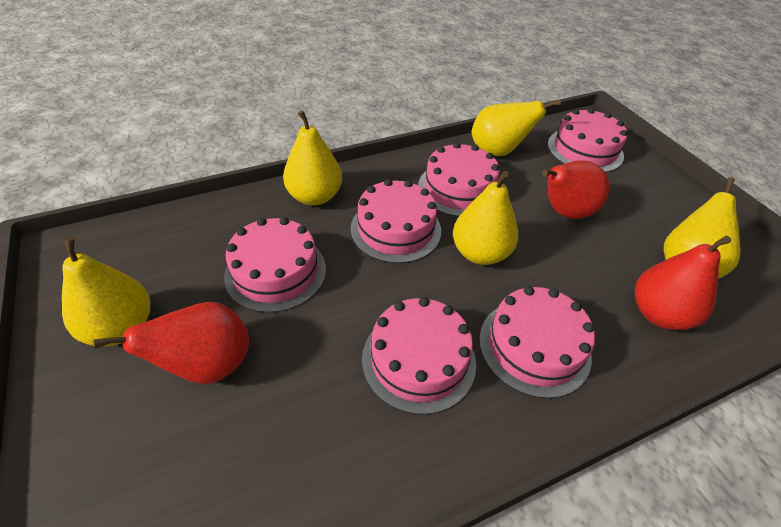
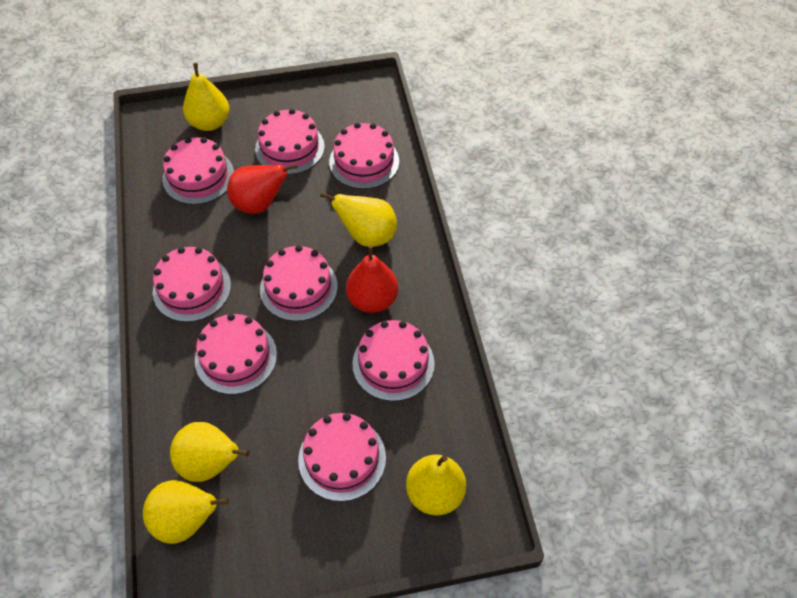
pink cake: 6 -> 8
red pear: 3 -> 2

